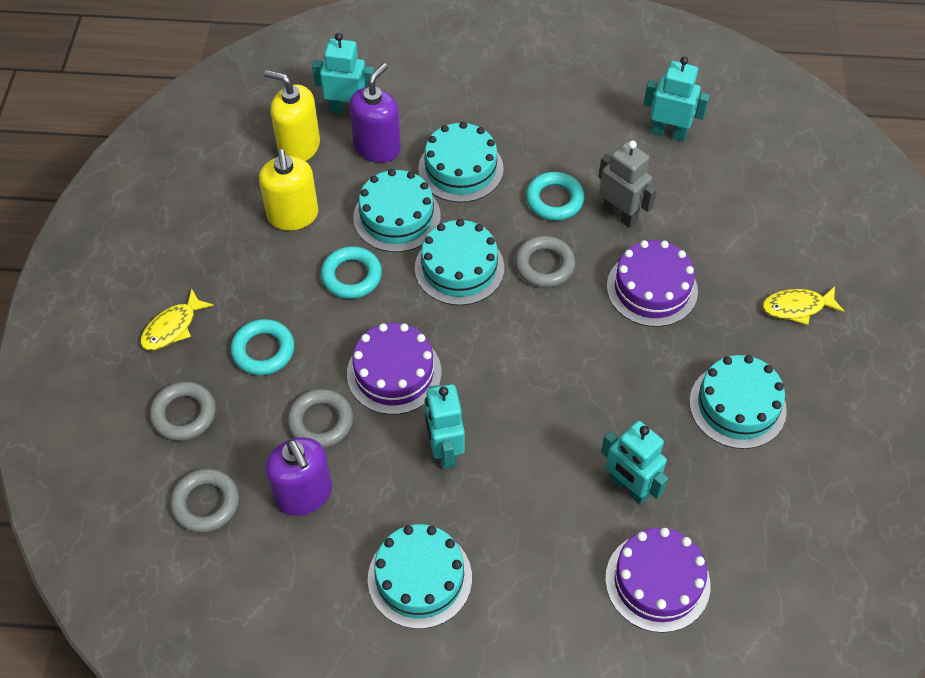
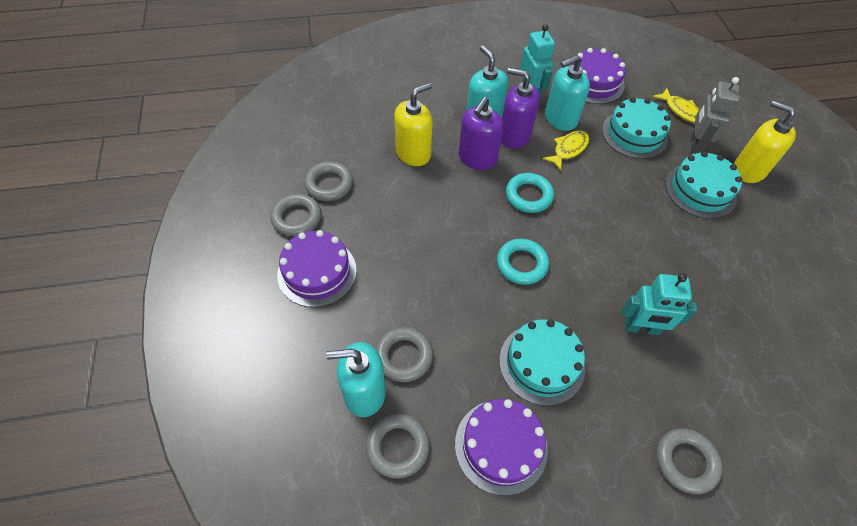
grey ring: 4 -> 5
turquoise cake: 5 -> 3
turquoise ring: 3 -> 2
turquoise robot: 4 -> 2
turquoise soap dispenser: 0 -> 3

